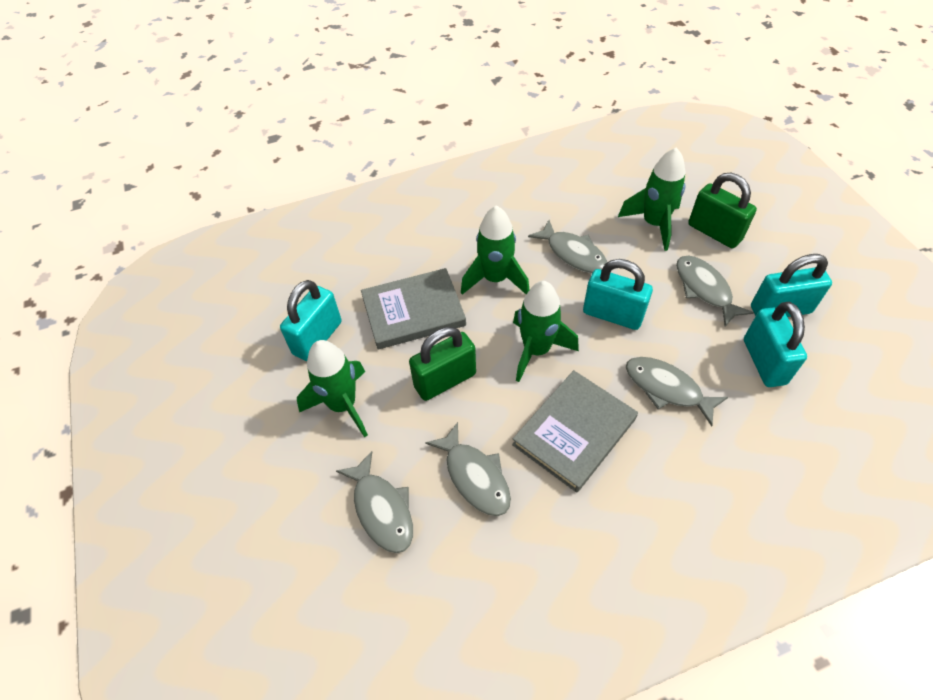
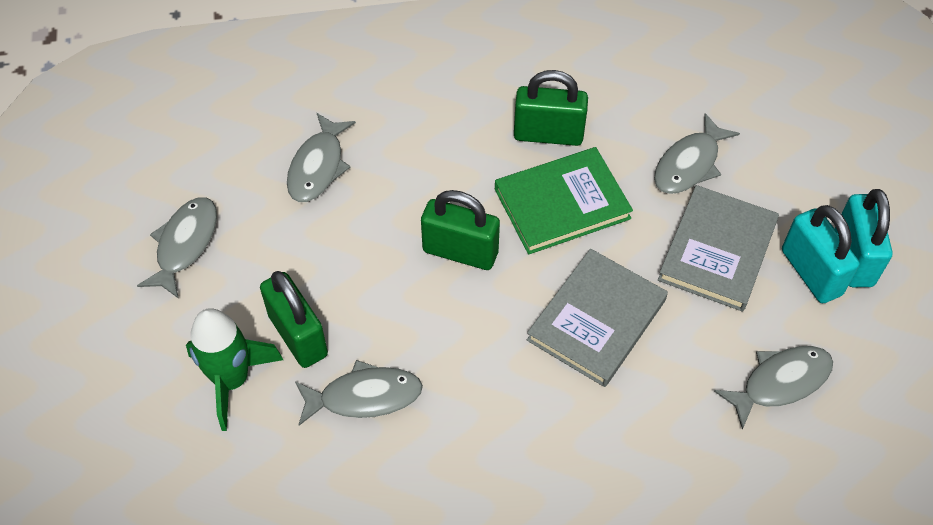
green book: 0 -> 1
green padlock: 2 -> 3
green rocket: 4 -> 1
turquoise padlock: 4 -> 2

